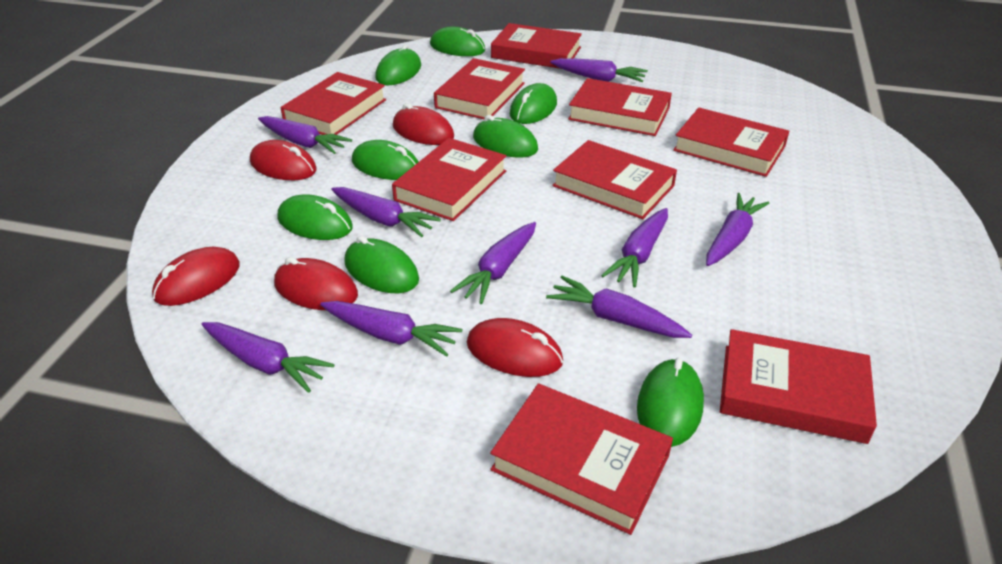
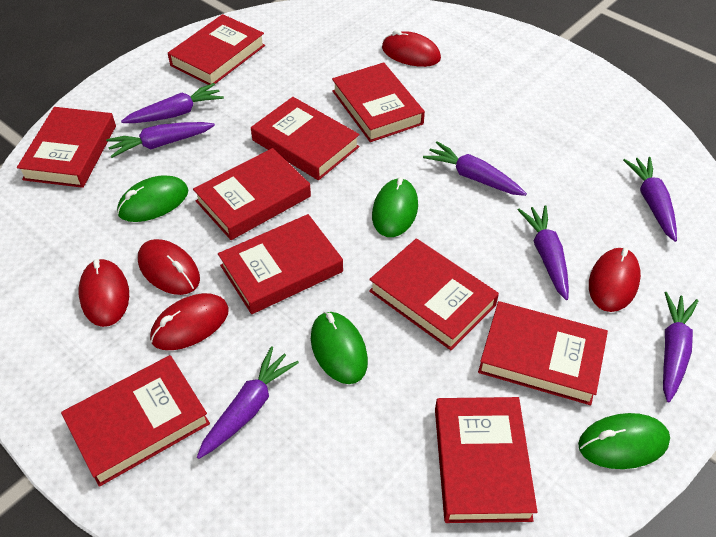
green mouse: 8 -> 4
purple carrot: 9 -> 7
red book: 9 -> 10

